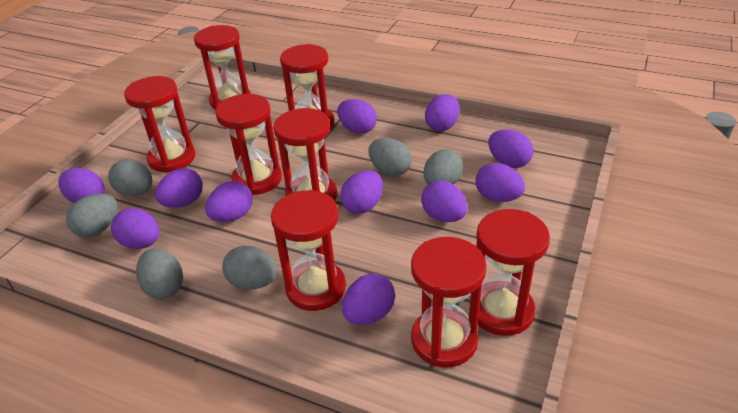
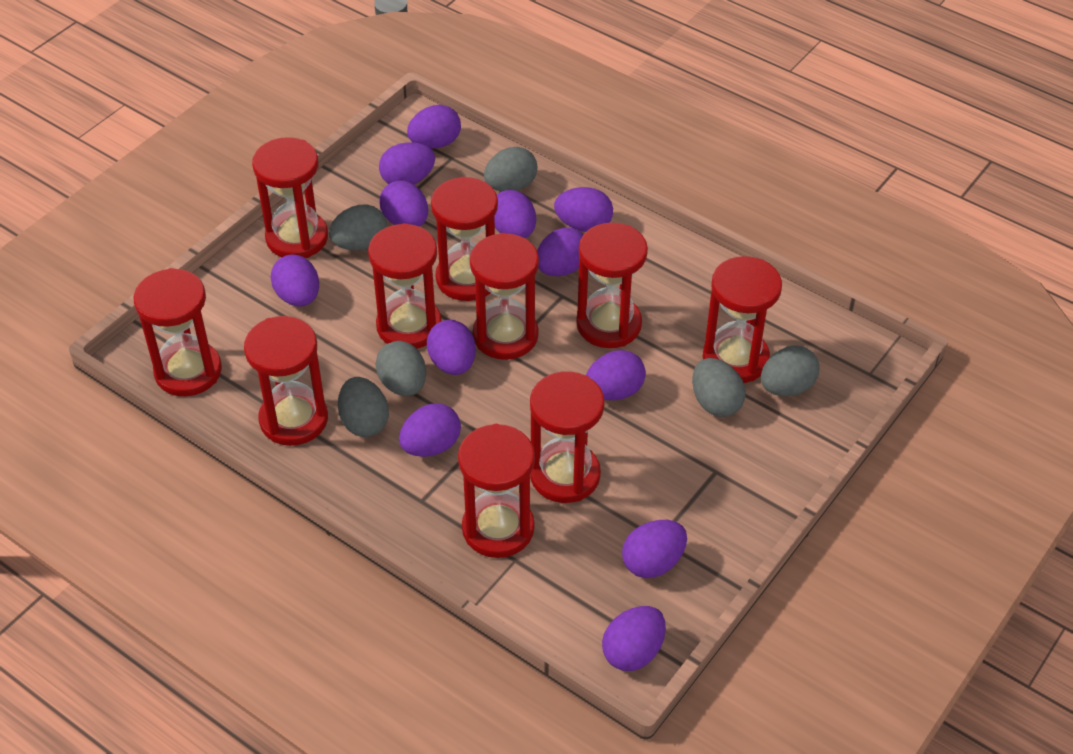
purple egg: 11 -> 12
red hourglass: 8 -> 10

